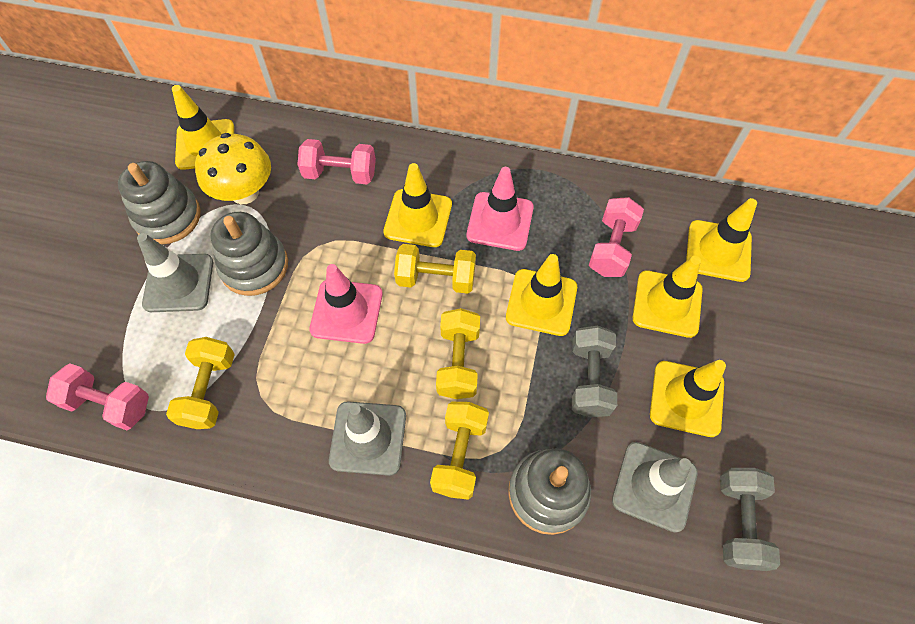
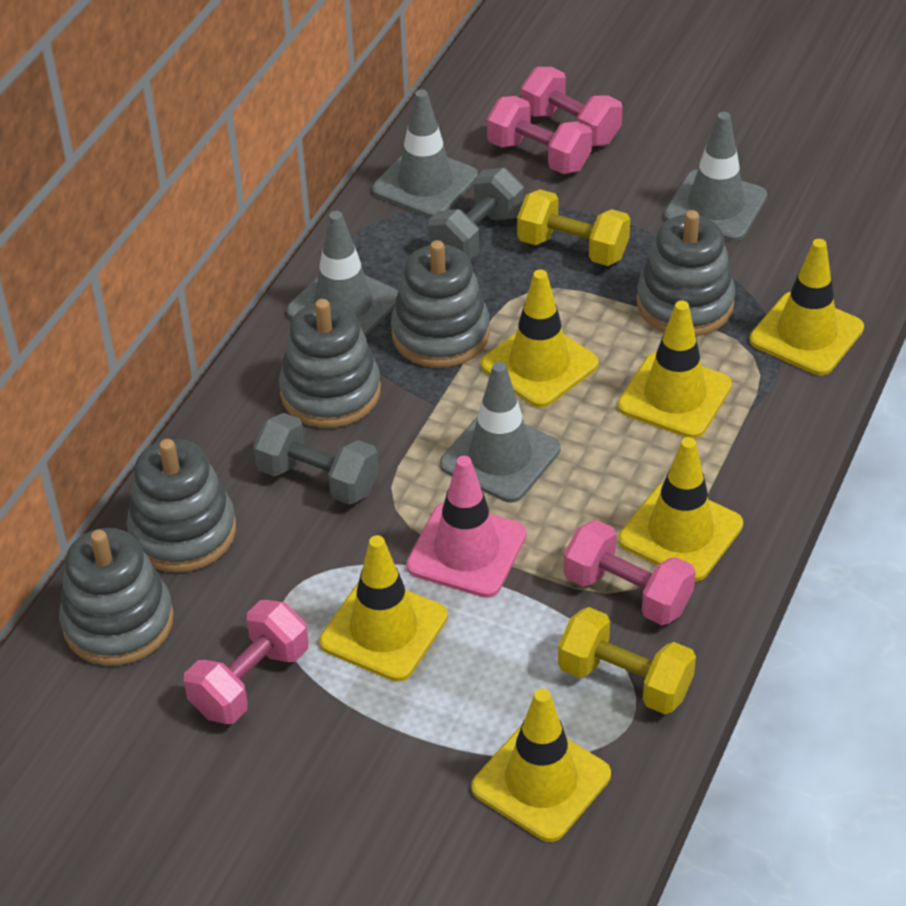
grey stacking toy: 3 -> 5
grey traffic cone: 3 -> 4
pink dumbbell: 3 -> 4
pink traffic cone: 2 -> 1
yellow dumbbell: 4 -> 2
yellow mushroom: 1 -> 0

